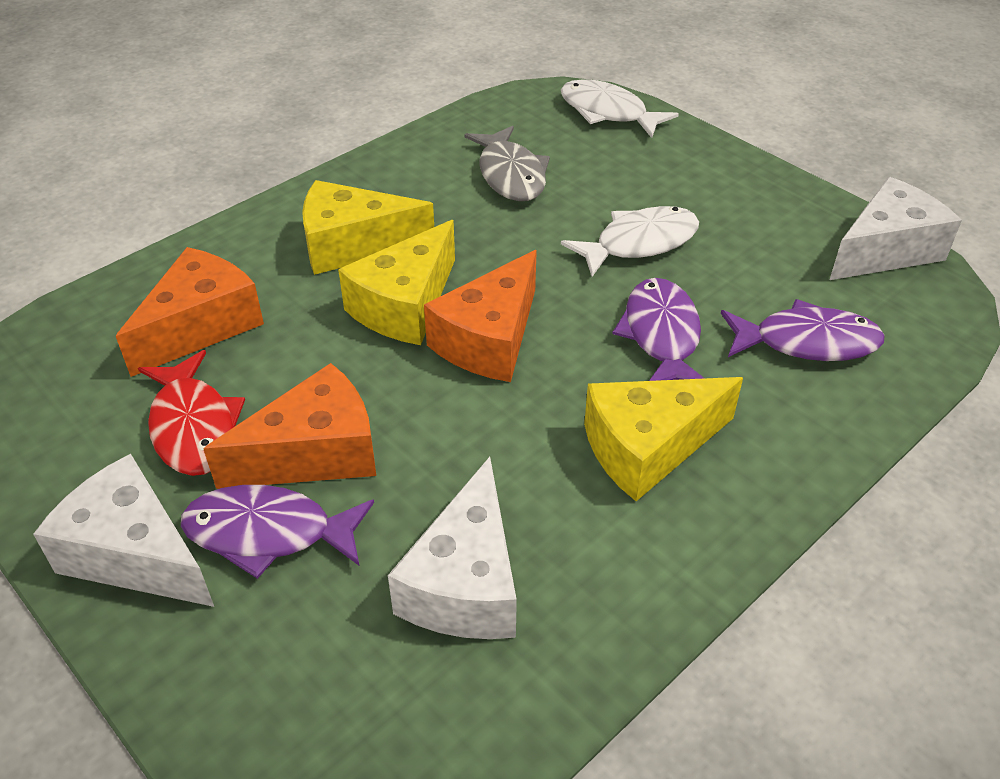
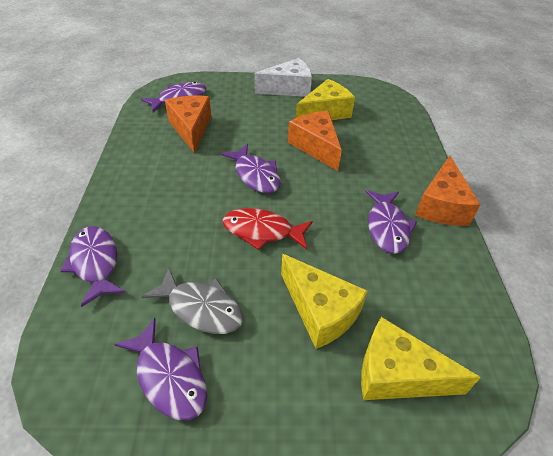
purple fish: 3 -> 5
white cheese: 3 -> 1
white fish: 2 -> 0

